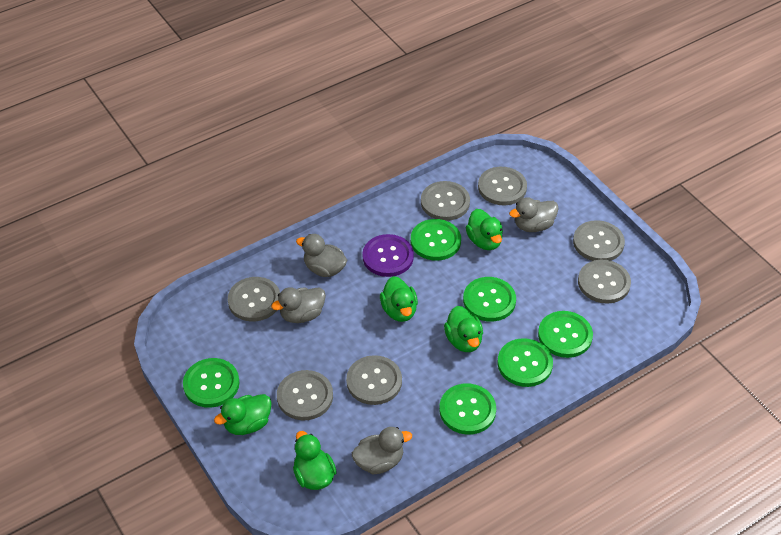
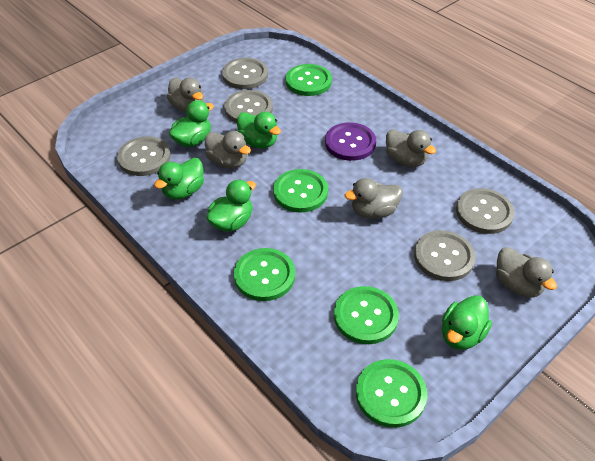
green button: 6 -> 5
grey button: 7 -> 5
grey duck: 4 -> 5

